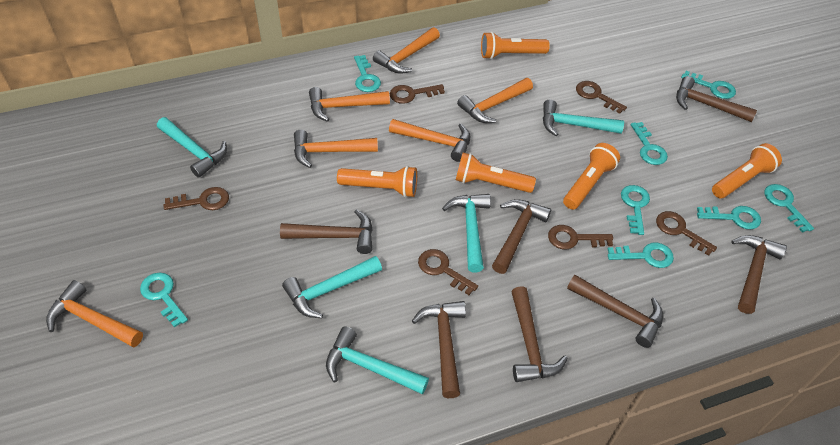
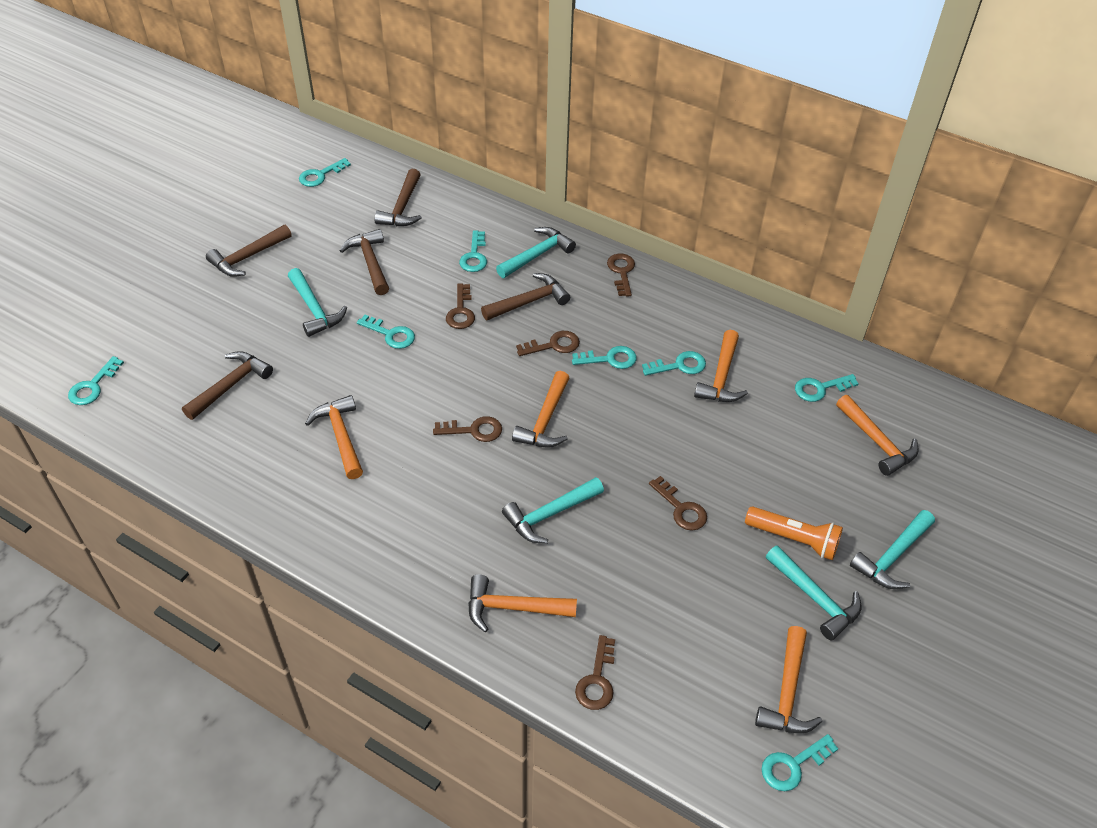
brown hammer: 7 -> 5
orange flashlight: 5 -> 1

